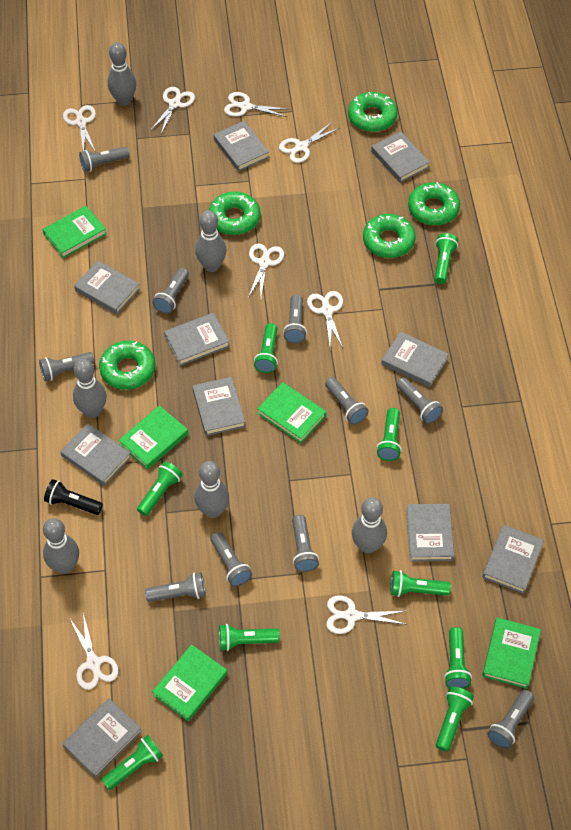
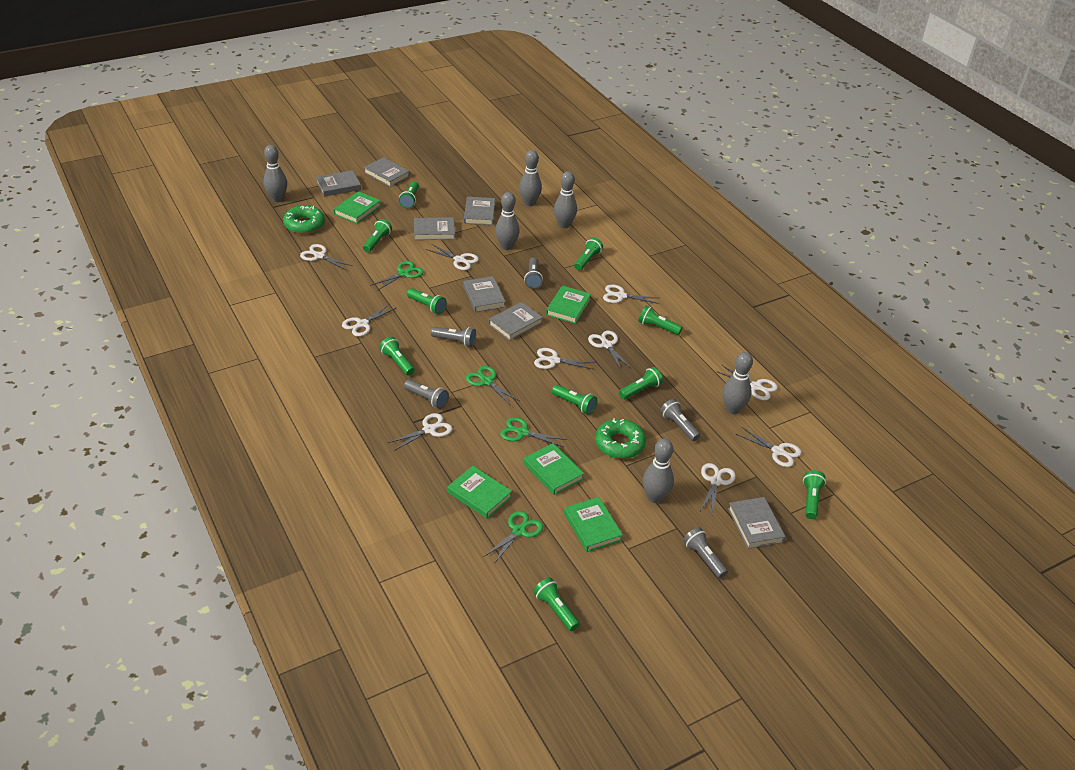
black flashlight: 1 -> 0
green donut: 5 -> 2
green flashlight: 9 -> 10
green scissors: 0 -> 4
grey book: 10 -> 7
grey flashlight: 10 -> 5
white scissors: 8 -> 10

